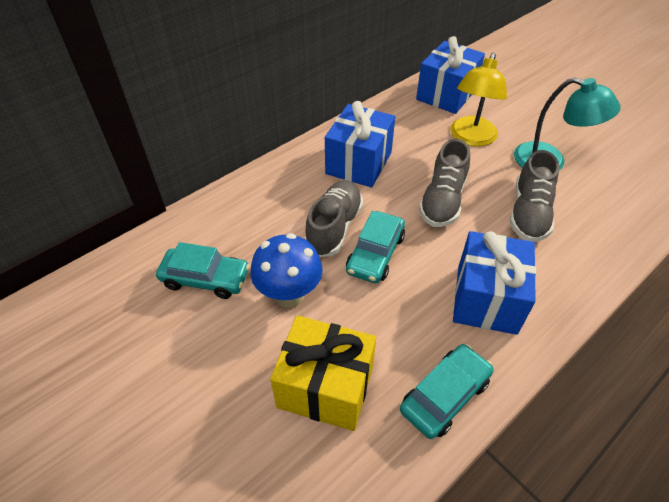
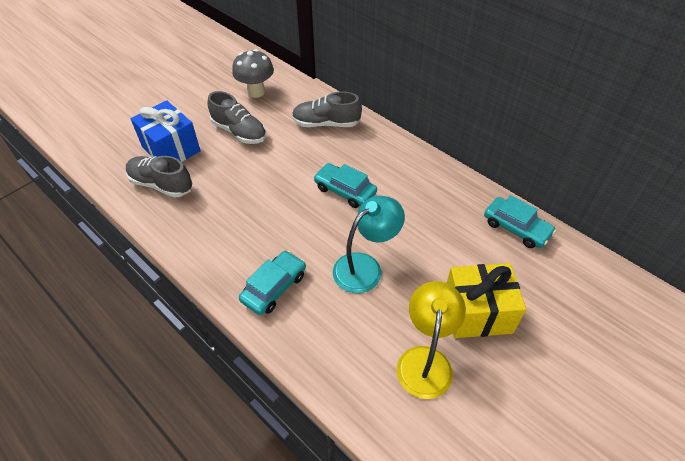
blue gift: 3 -> 1
blue mushroom: 1 -> 0
grey mushroom: 0 -> 1

